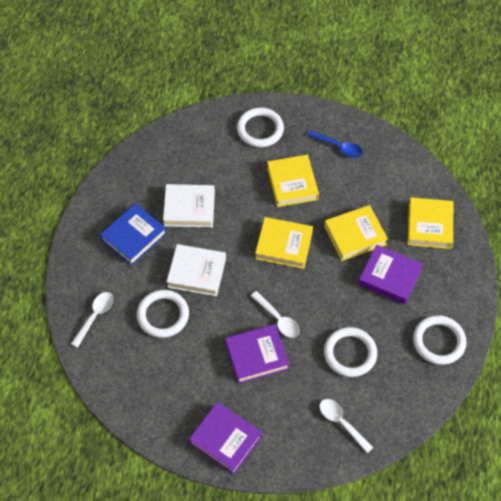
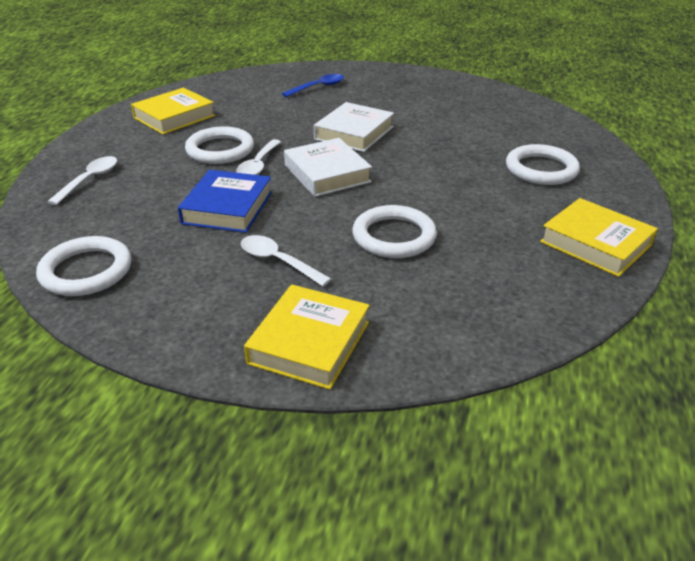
purple book: 3 -> 0
yellow book: 4 -> 3

